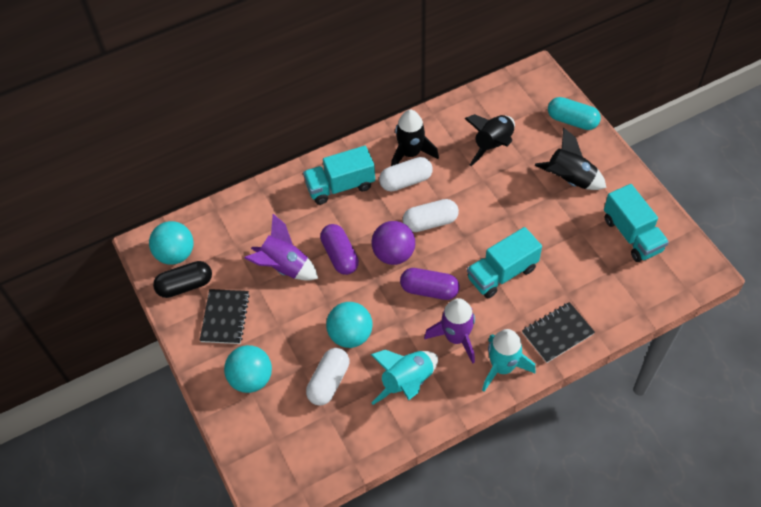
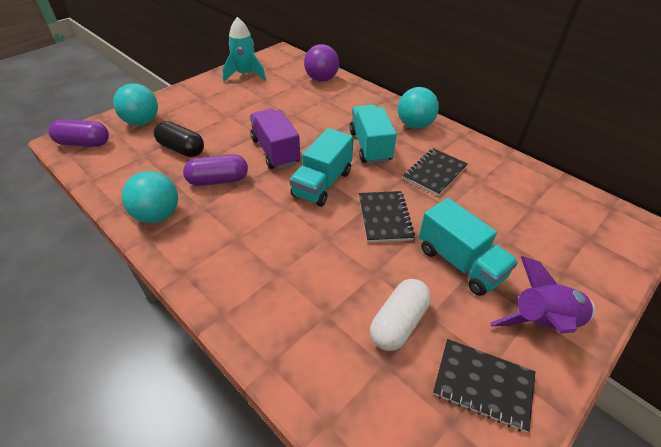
black notebook: 2 -> 3
black rocket: 3 -> 0
purple rocket: 2 -> 1
purple truck: 0 -> 1
turquoise capsule: 1 -> 0
turquoise rocket: 2 -> 1
white capsule: 3 -> 1

